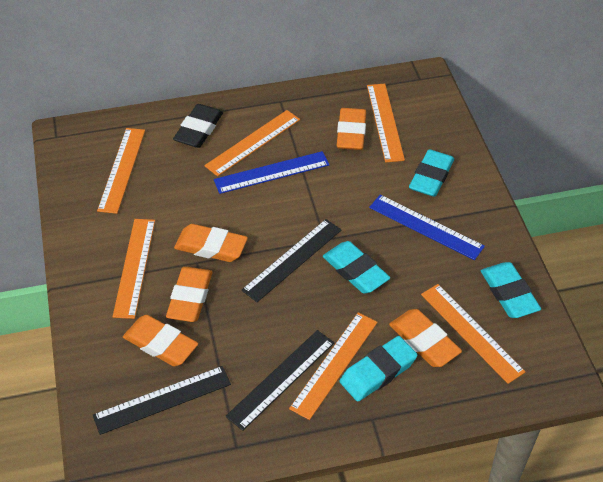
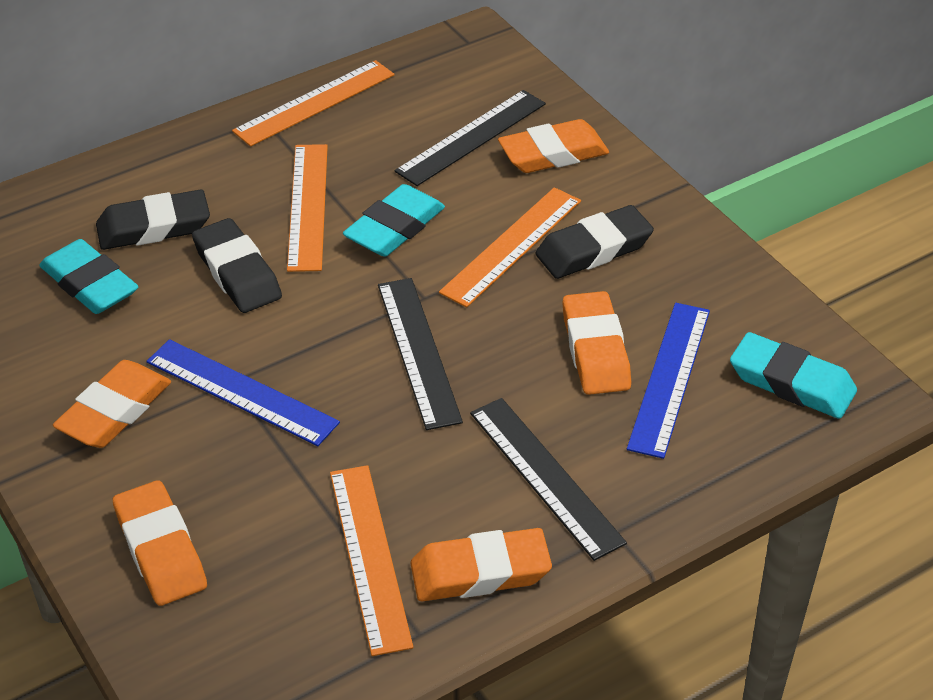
black eraser: 1 -> 3
orange ruler: 6 -> 4
turquoise eraser: 4 -> 3

